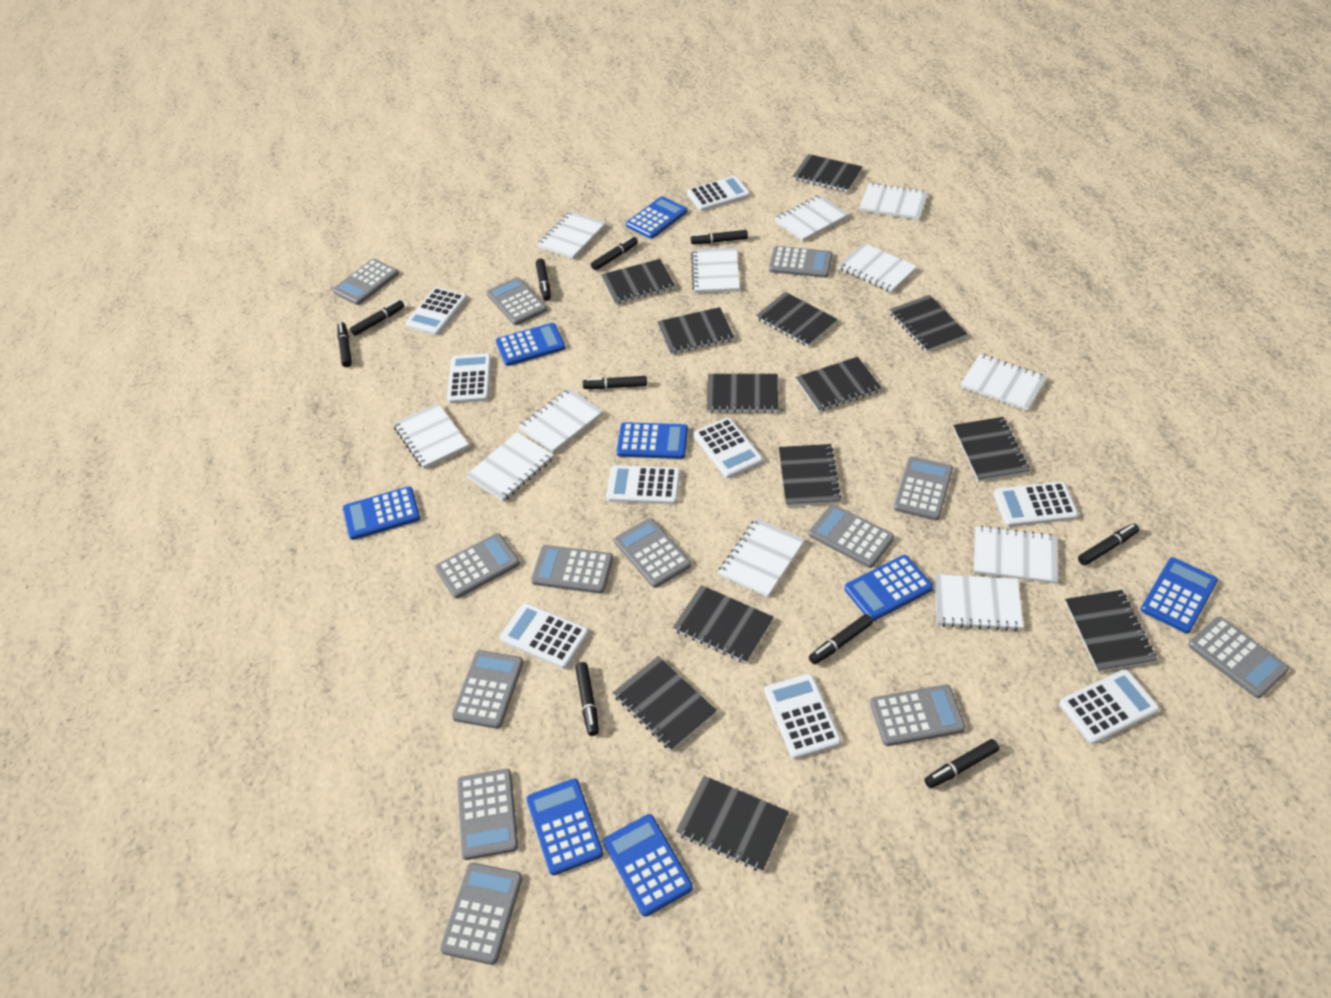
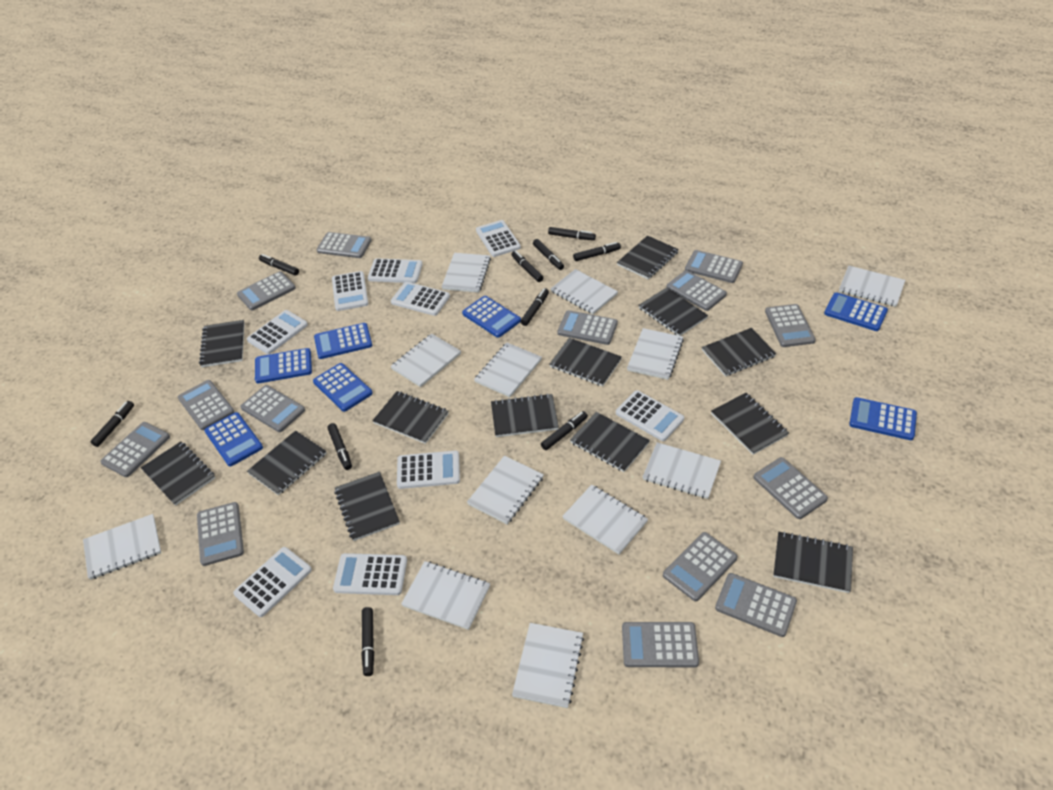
blue calculator: 8 -> 7
grey calculator: 13 -> 14

